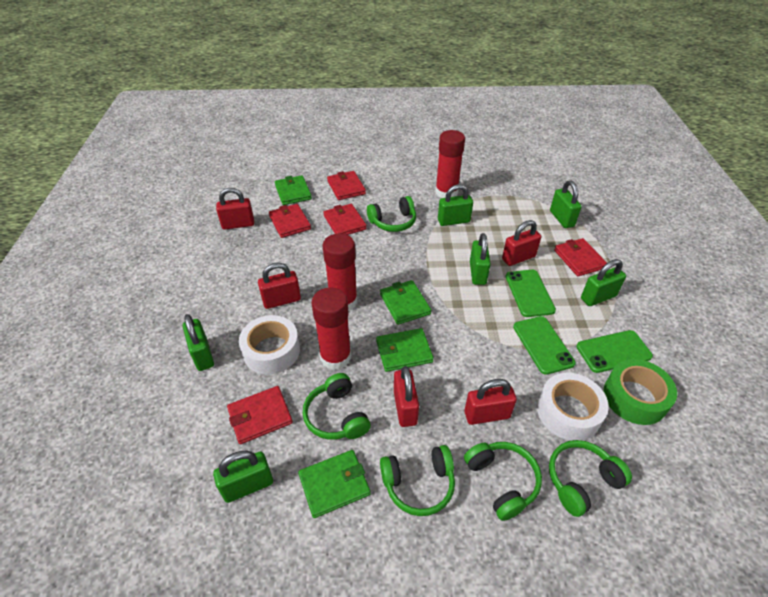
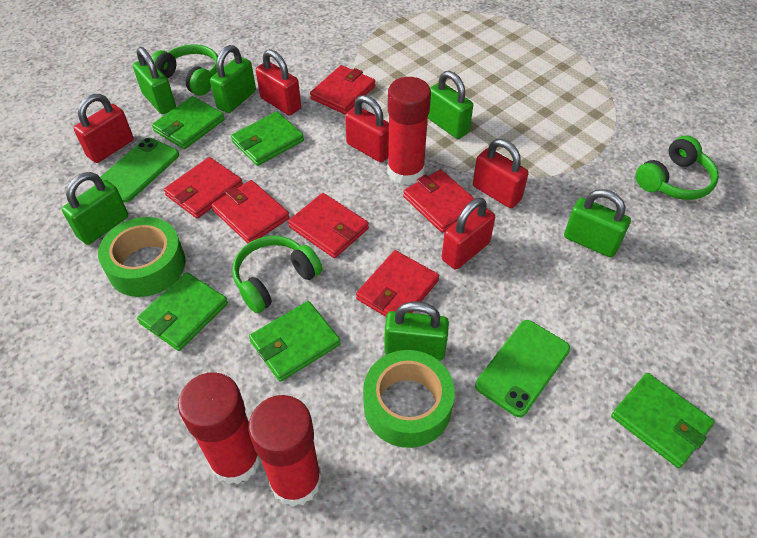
green headphones: 5 -> 3
green phone: 3 -> 2
green tape: 1 -> 2
green wallet: 4 -> 5
red wallet: 5 -> 6
white tape: 2 -> 0

